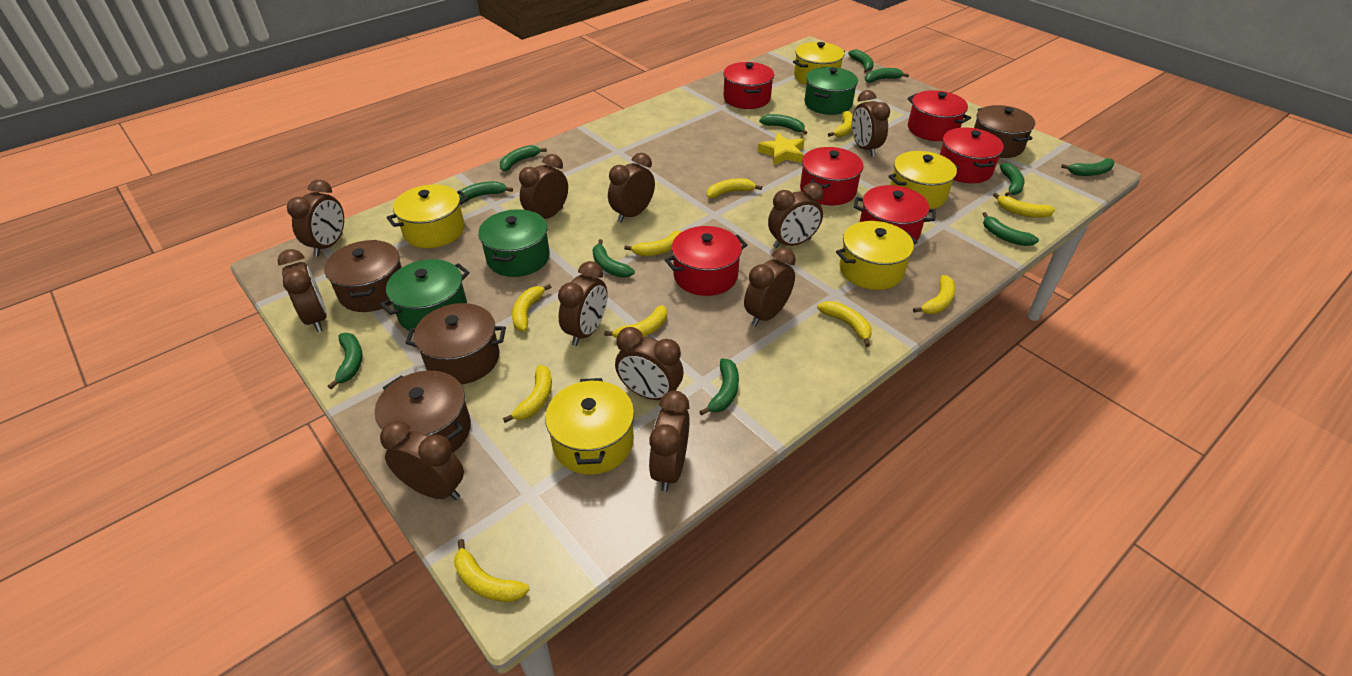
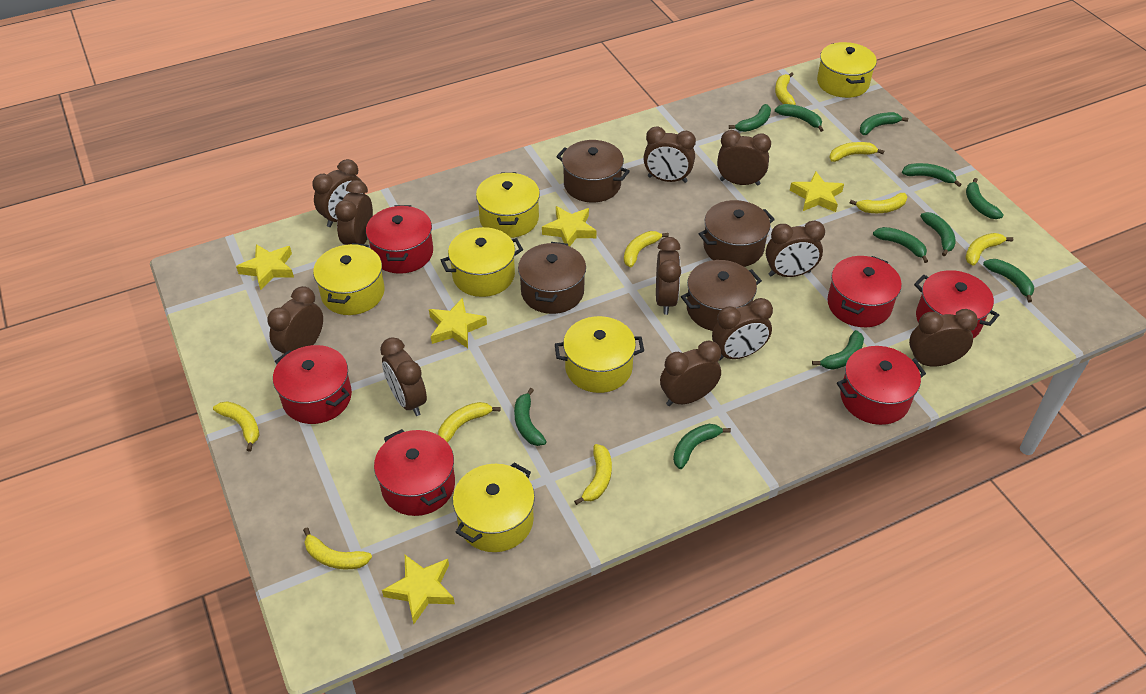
green pot: 3 -> 0
yellow banana: 10 -> 9
yellow pot: 5 -> 6
yellow star: 1 -> 5

